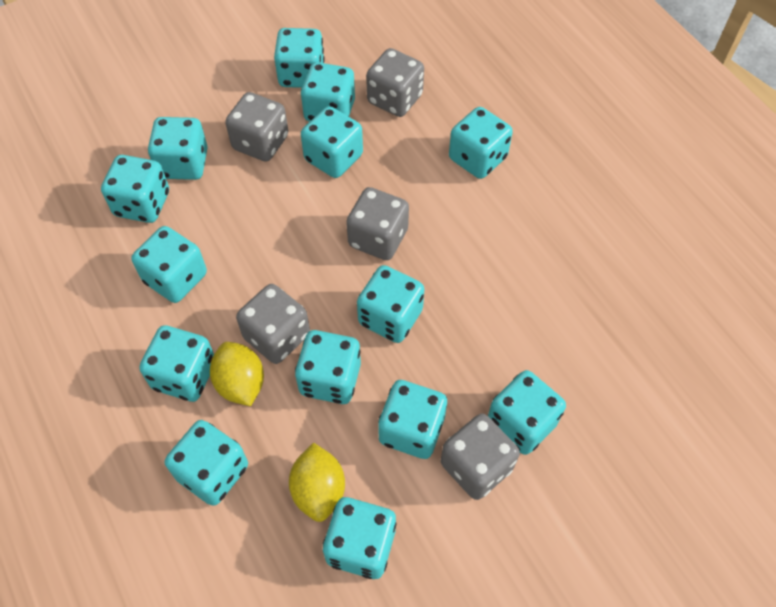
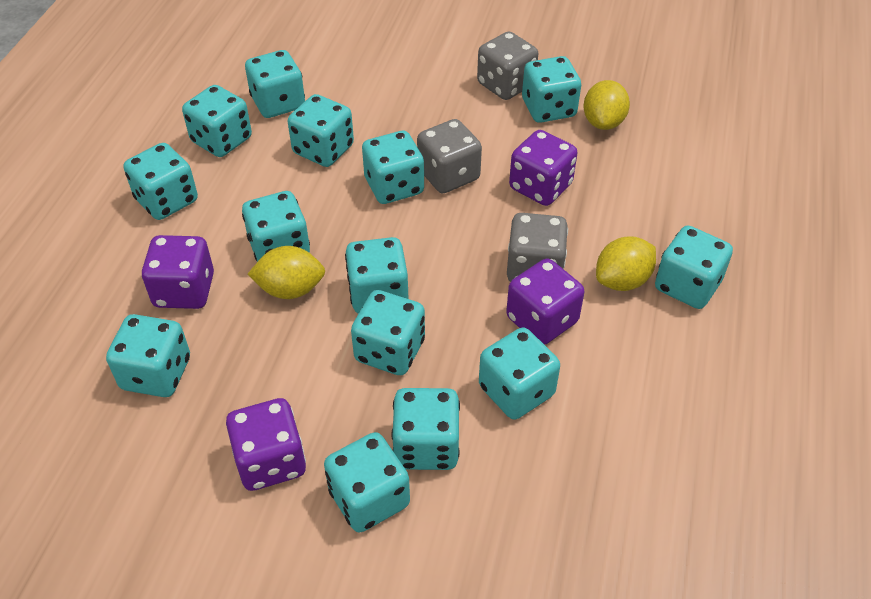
grey dice: 5 -> 3
purple dice: 0 -> 4
yellow lemon: 2 -> 3

